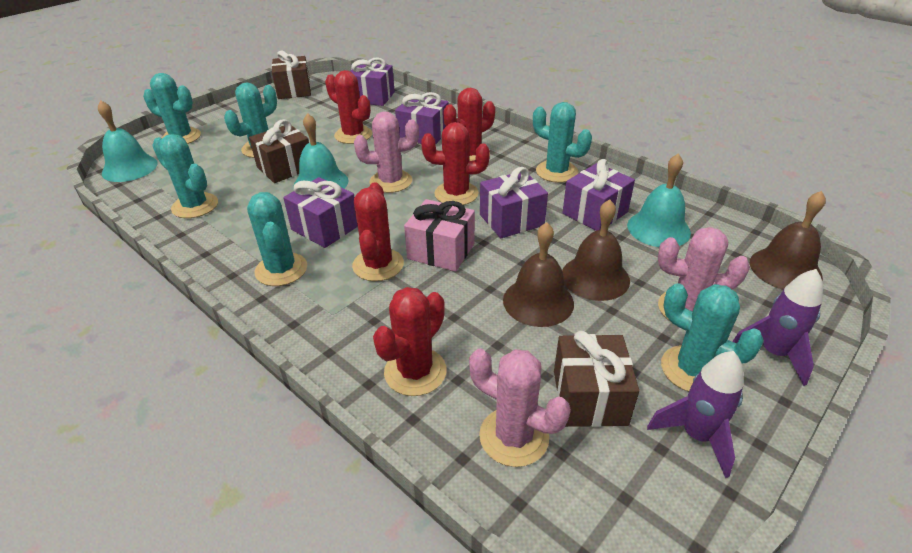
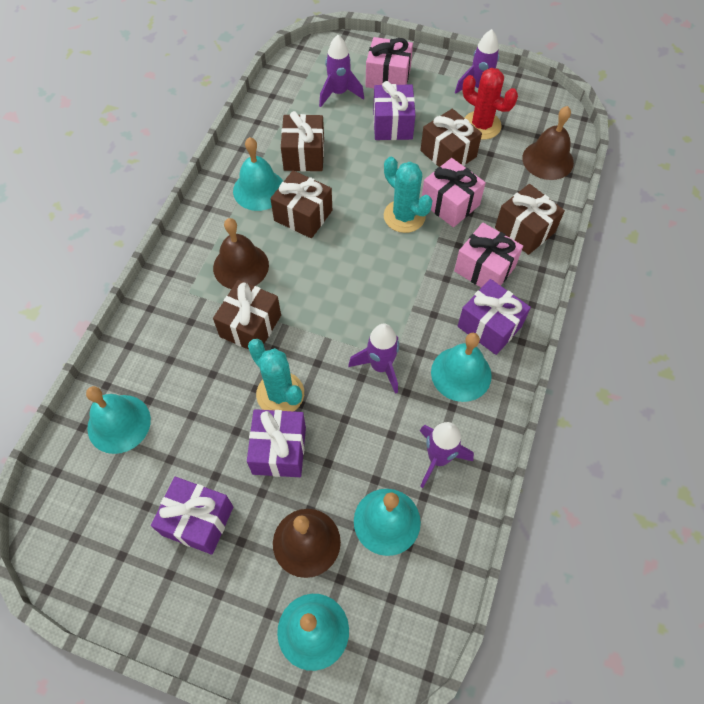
brown gift: 3 -> 5
pink cactus: 3 -> 0
pink gift: 1 -> 3
purple gift: 5 -> 4
purple rocket: 2 -> 4
red cactus: 5 -> 1
turquoise bell: 3 -> 5
turquoise cactus: 6 -> 2

